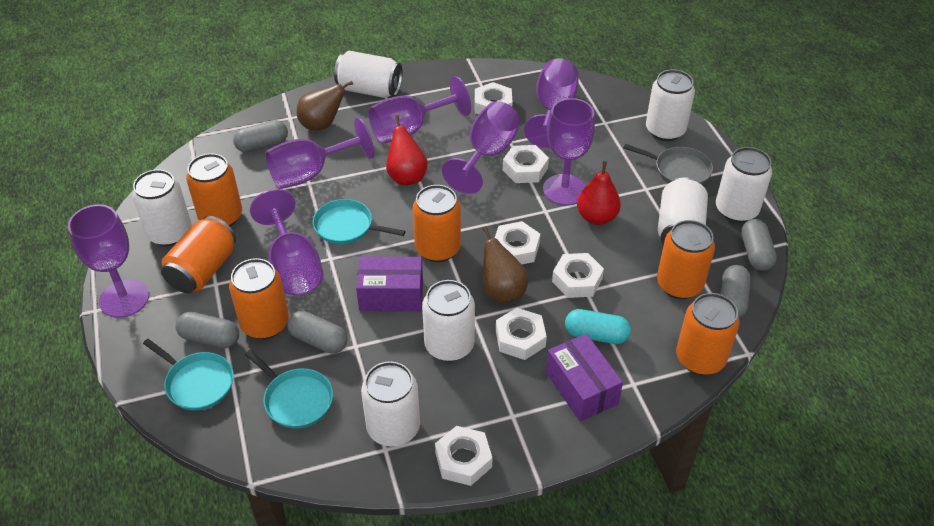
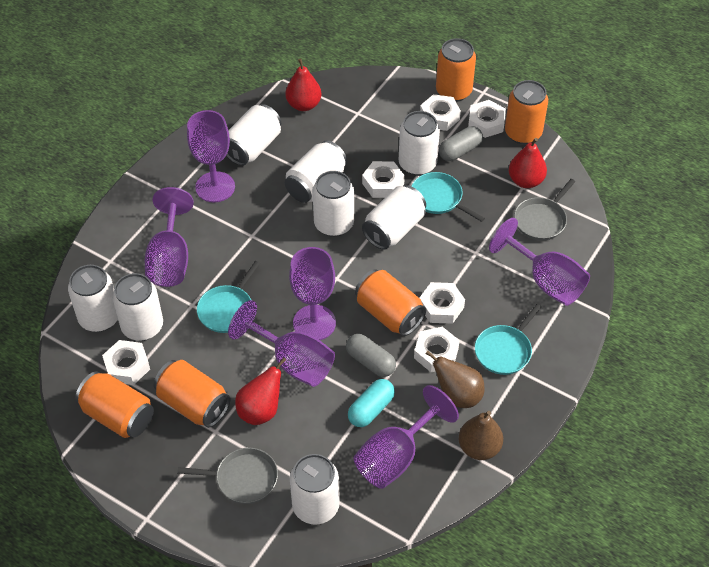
grey capsule: 5 -> 2
grey pan: 1 -> 2
orange can: 6 -> 5
purple box: 2 -> 0
purple goblet: 7 -> 6
red pear: 2 -> 3
white can: 7 -> 8

